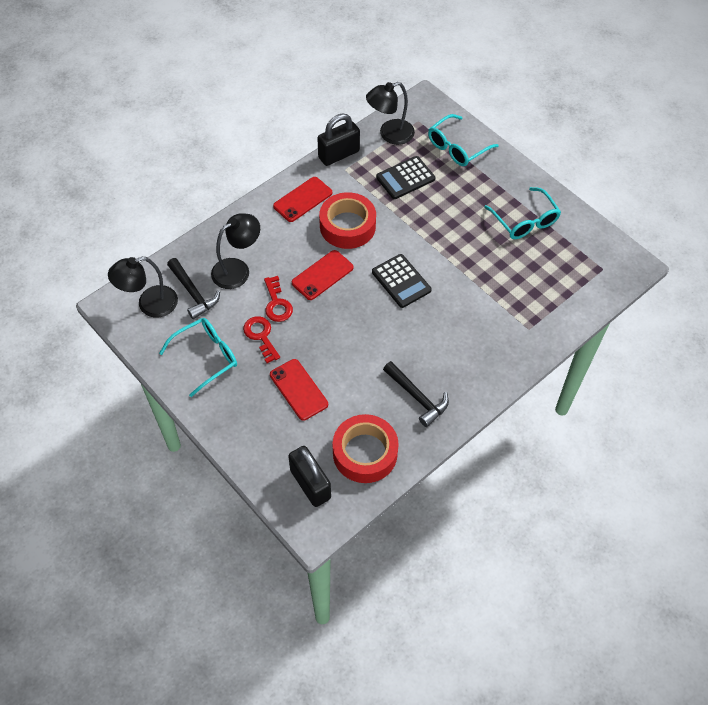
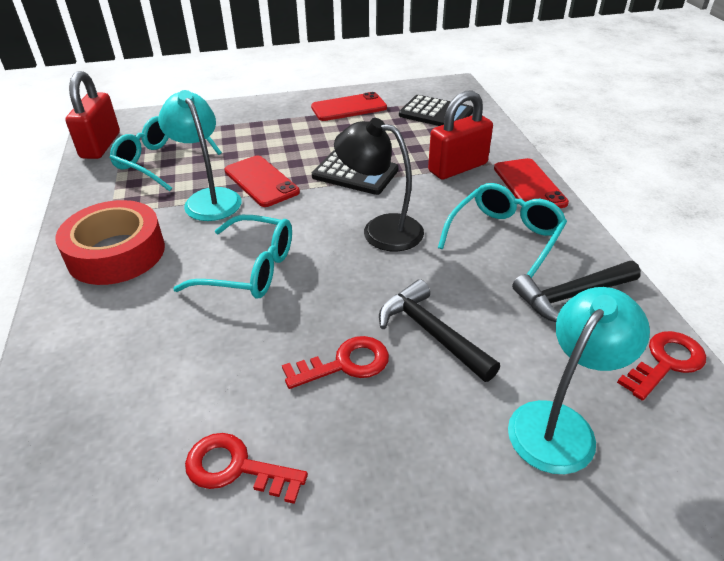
black lamp: 3 -> 1
black padlock: 2 -> 0
red key: 2 -> 3
red padlock: 0 -> 2
red tape: 2 -> 1
turquoise lamp: 0 -> 2

